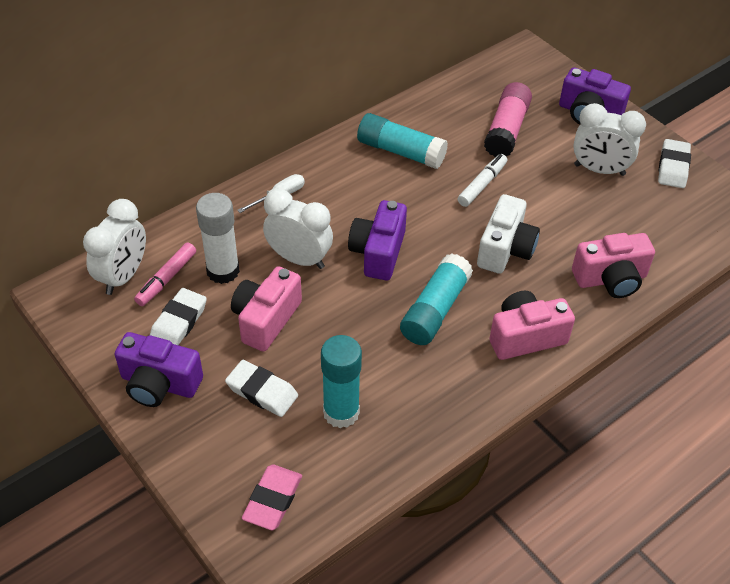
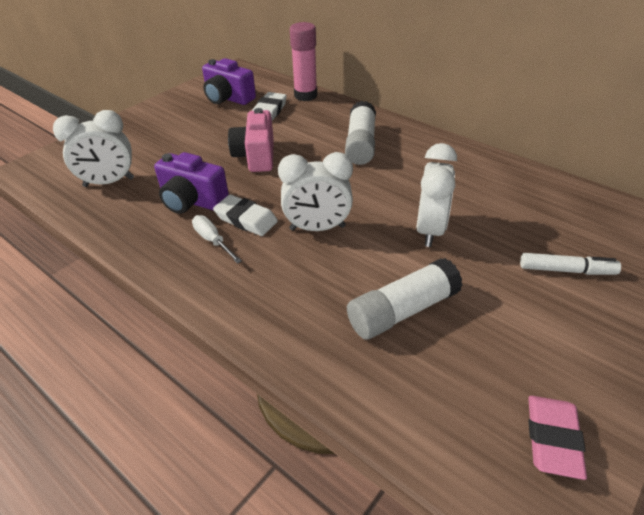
pink camera: 3 -> 1
pink marker: 1 -> 0
purple camera: 3 -> 2
turquoise glue stick: 3 -> 0
white camera: 1 -> 0
white eraser: 3 -> 2
white glue stick: 1 -> 2

